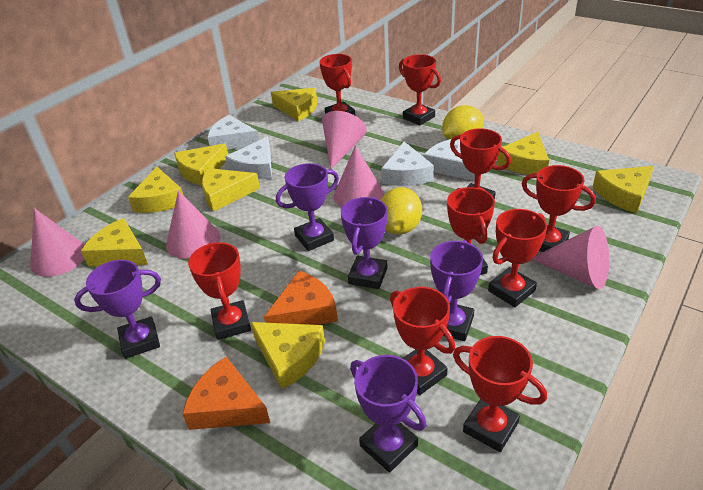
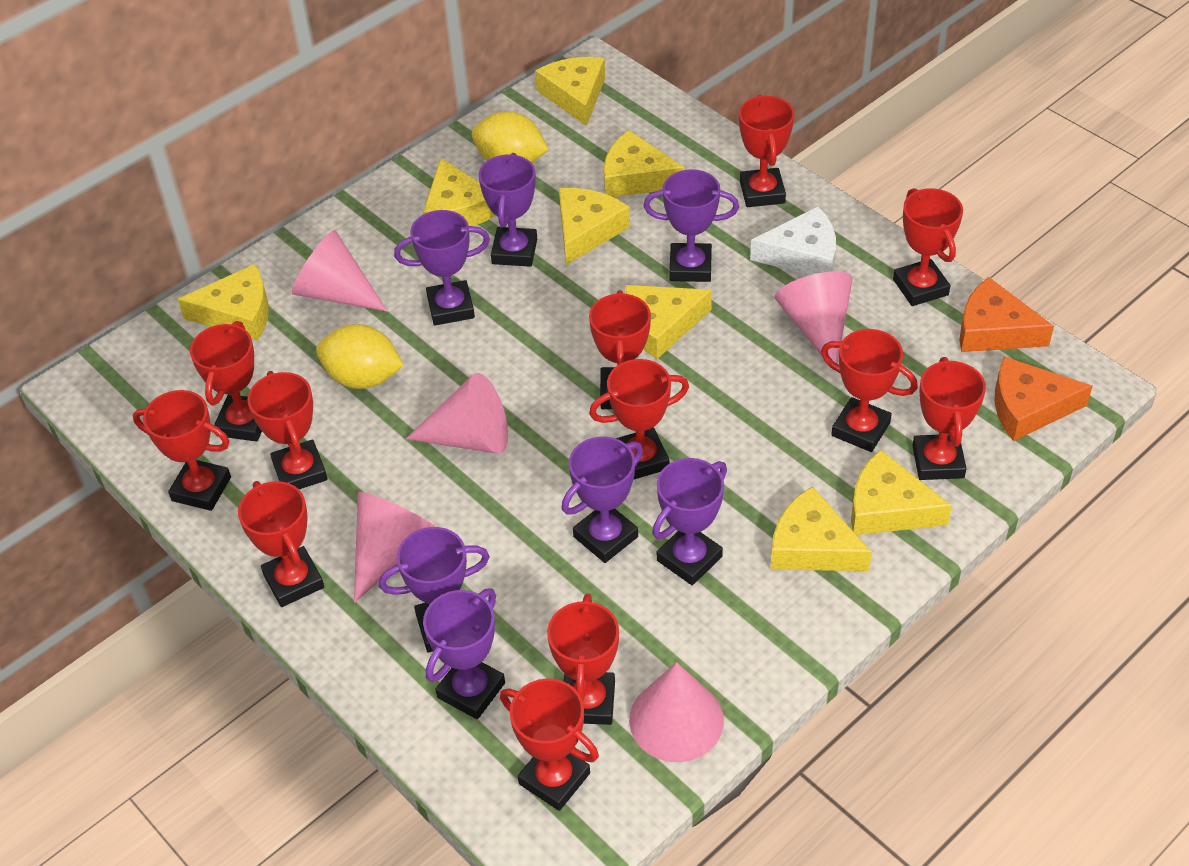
purple trophy: 5 -> 7
red trophy: 9 -> 12
white cheese: 4 -> 1

